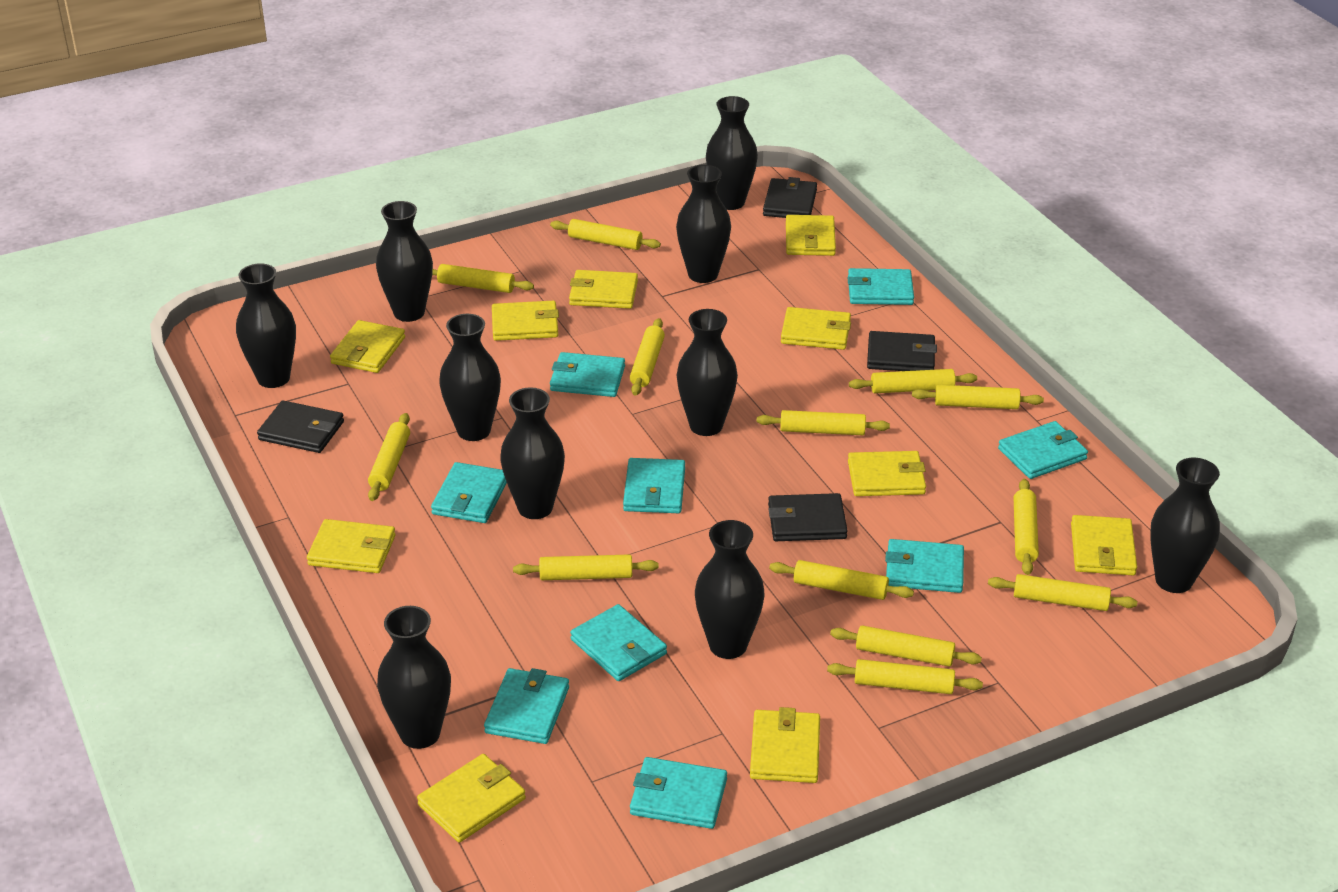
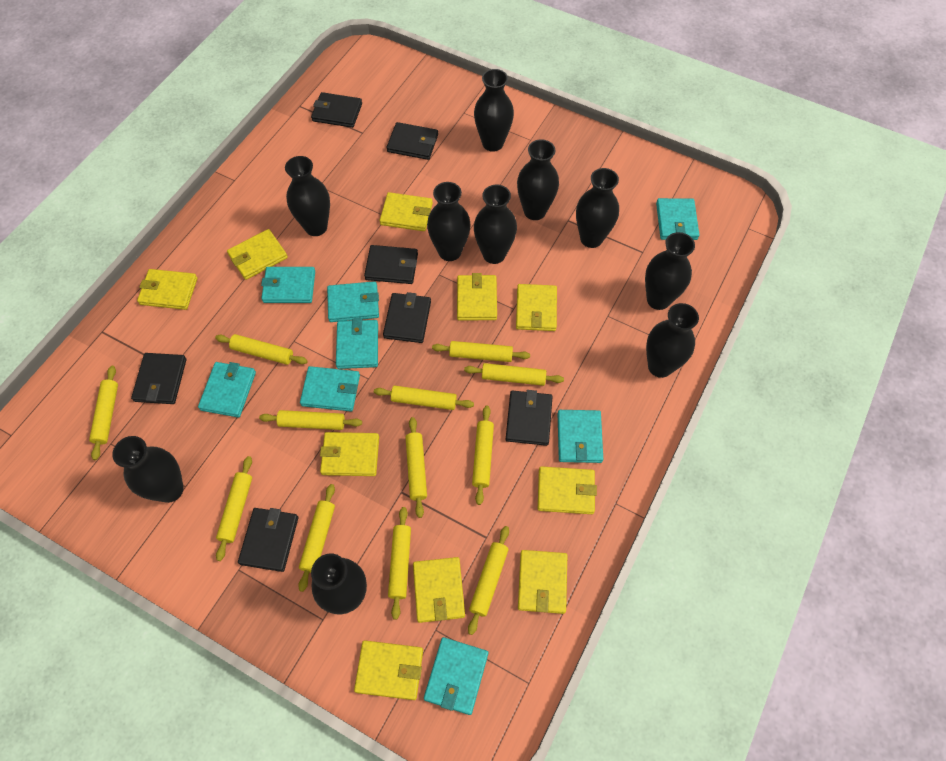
black wallet: 4 -> 7
turquoise wallet: 9 -> 8
yellow rolling pin: 13 -> 12

